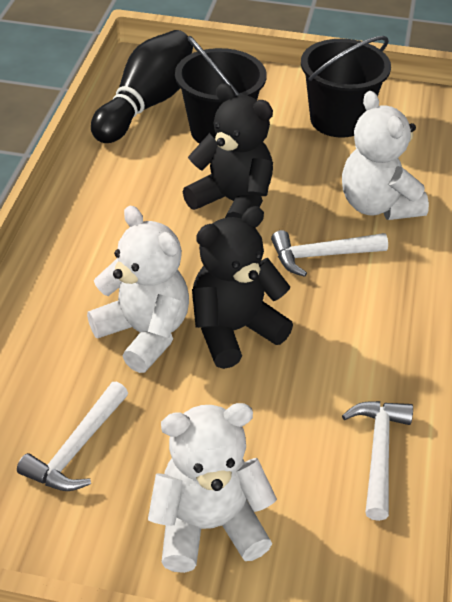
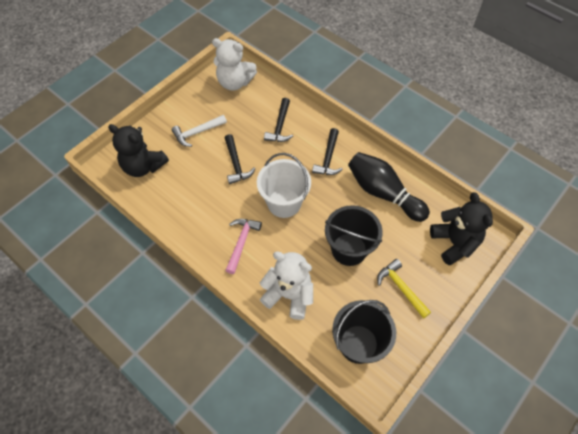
black hammer: 0 -> 3
pink hammer: 0 -> 1
white bucket: 0 -> 1
white hammer: 3 -> 1
white teddy bear: 3 -> 2
yellow hammer: 0 -> 1

